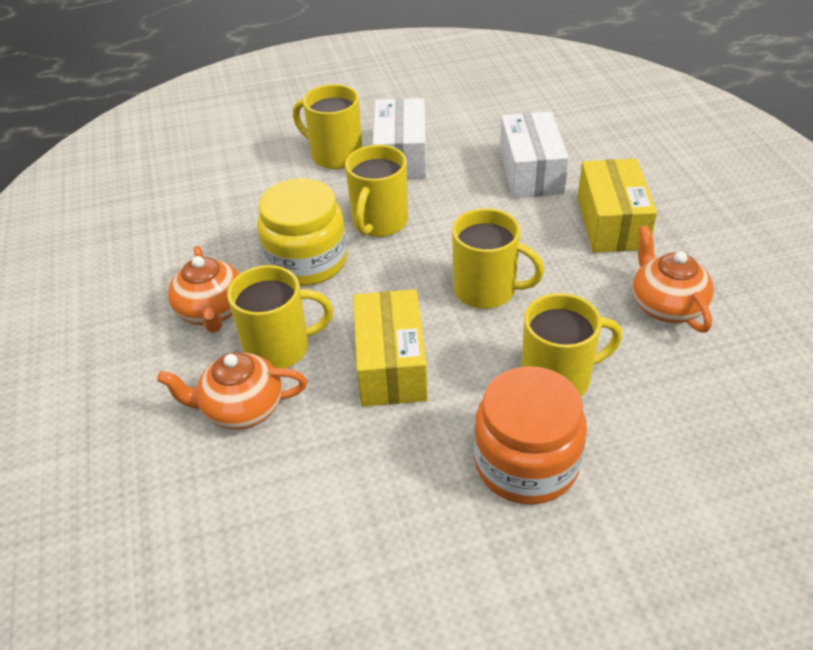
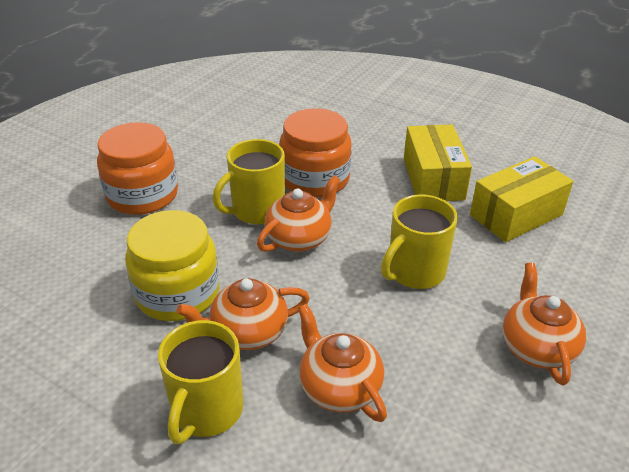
orange jar: 1 -> 2
orange teapot: 3 -> 4
white box: 2 -> 0
yellow mug: 5 -> 3

